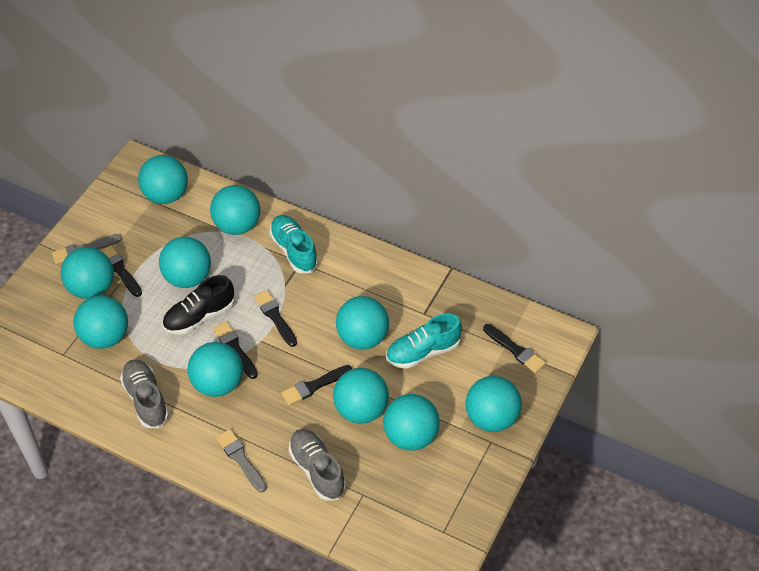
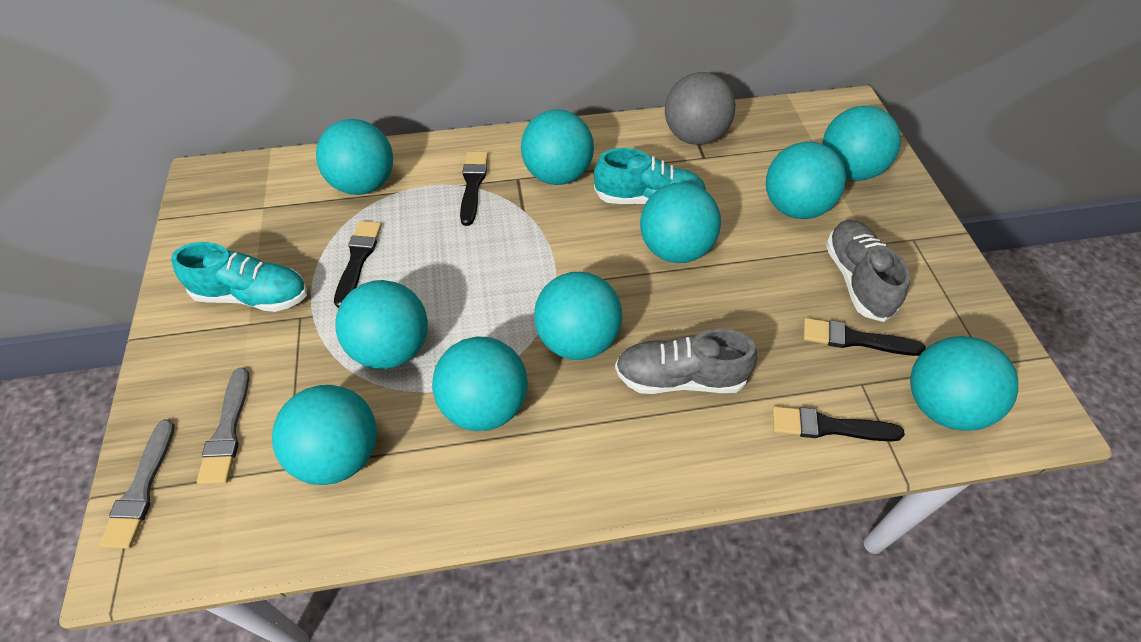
black brush: 5 -> 4
black shoe: 1 -> 0
grey ball: 0 -> 1

